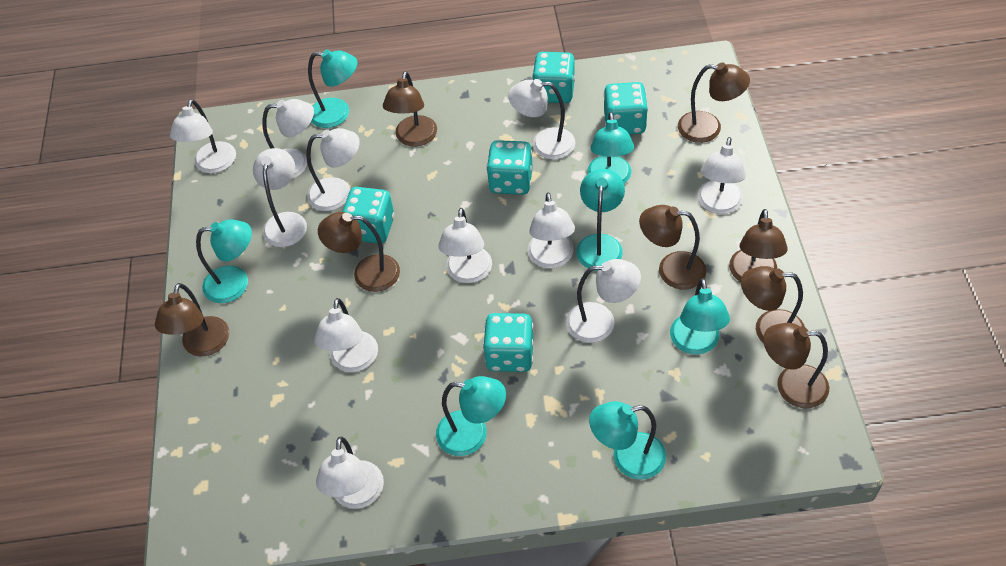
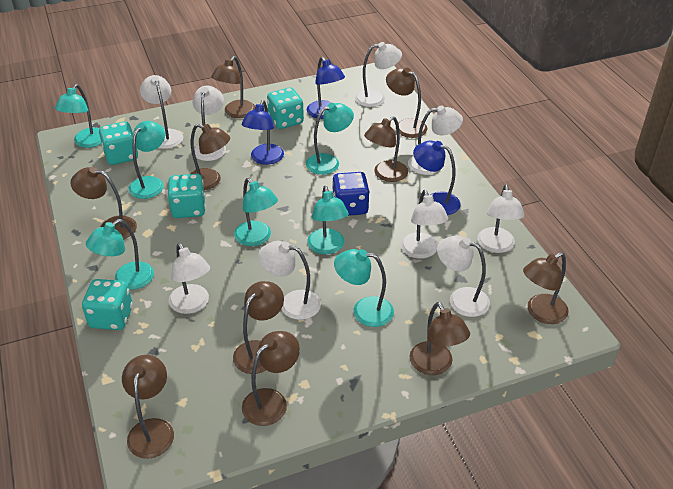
blue dice: 0 -> 1
blue lamp: 0 -> 3
brown lamp: 8 -> 10
turquoise dice: 5 -> 4
white lamp: 11 -> 9

